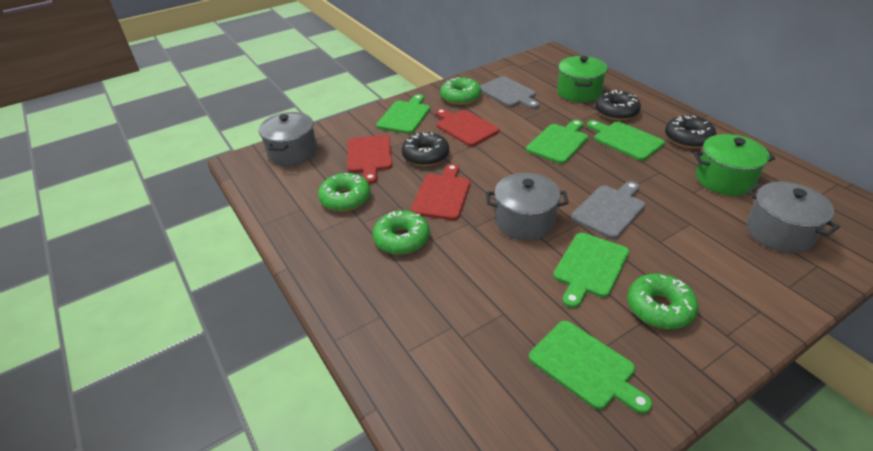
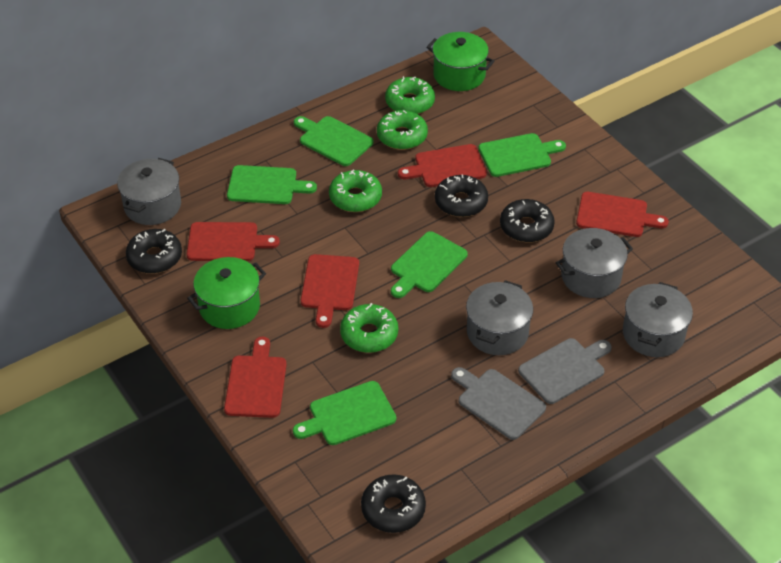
black donut: 3 -> 4
grey pot: 3 -> 4
red cutting board: 3 -> 5

